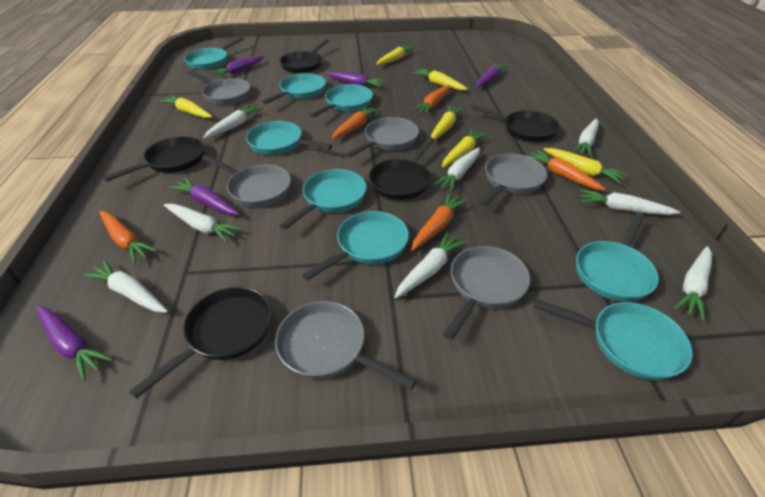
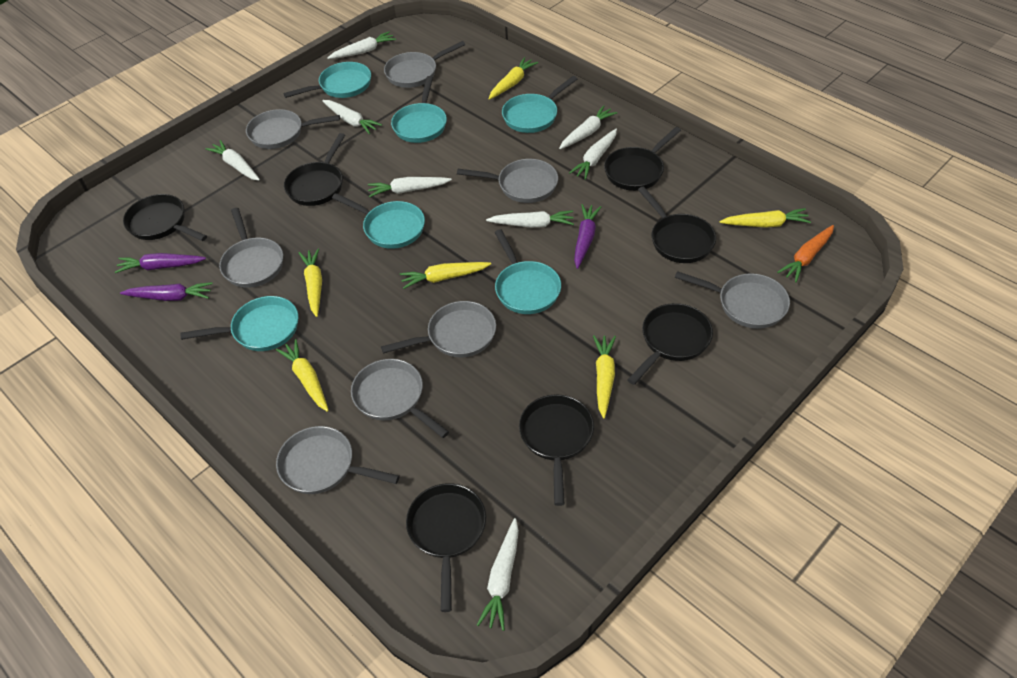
black pan: 5 -> 7
grey pan: 6 -> 8
orange carrot: 5 -> 1
purple carrot: 5 -> 3
turquoise pan: 8 -> 6

